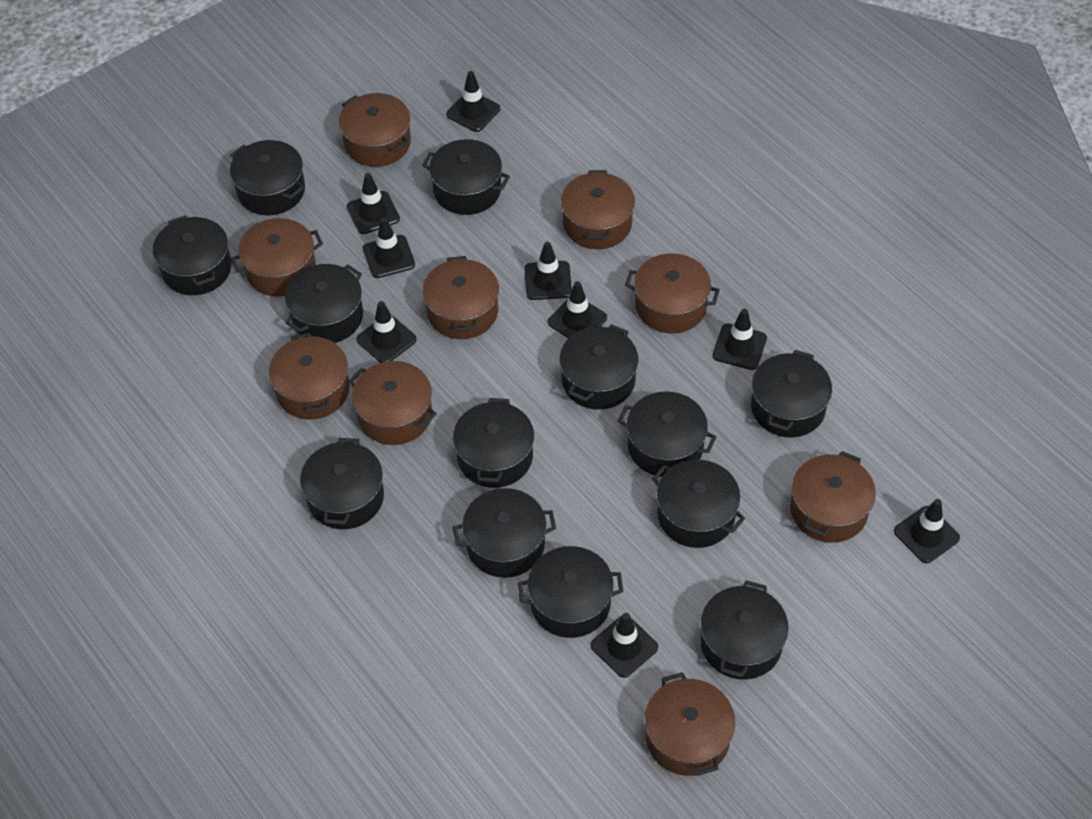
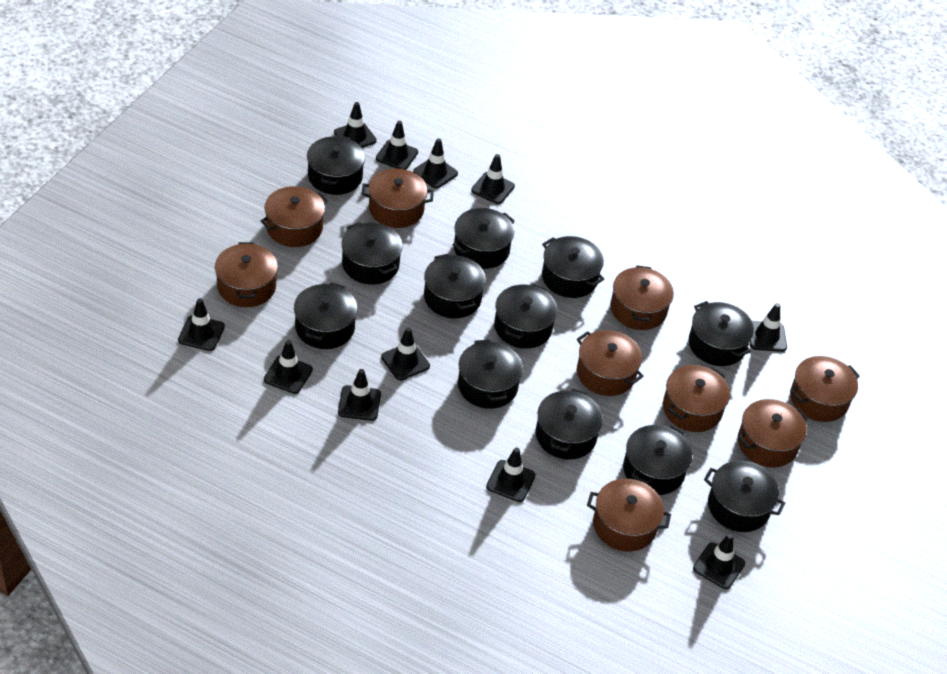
black pot: 13 -> 12
black traffic cone: 9 -> 11

